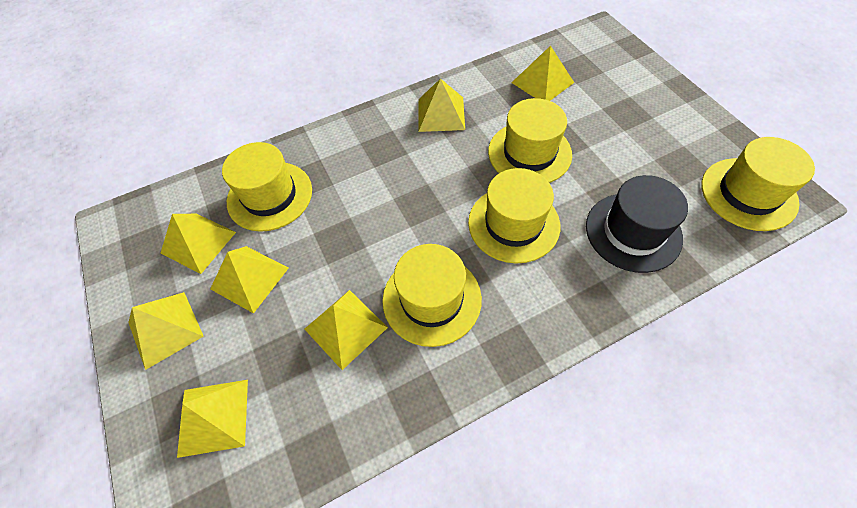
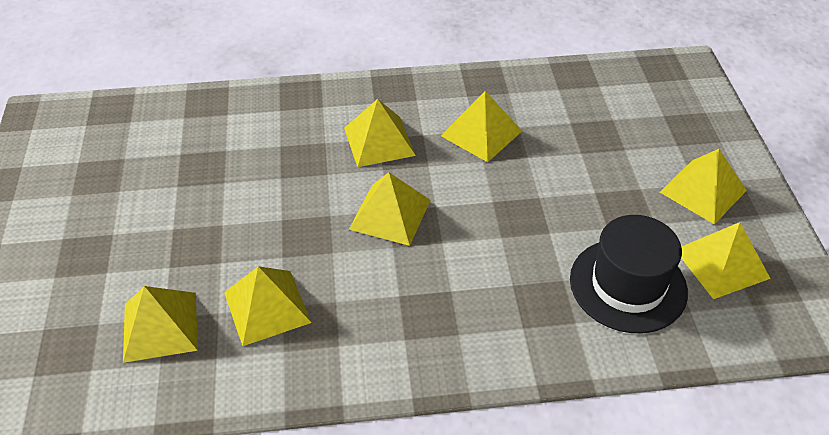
yellow hat: 5 -> 0

